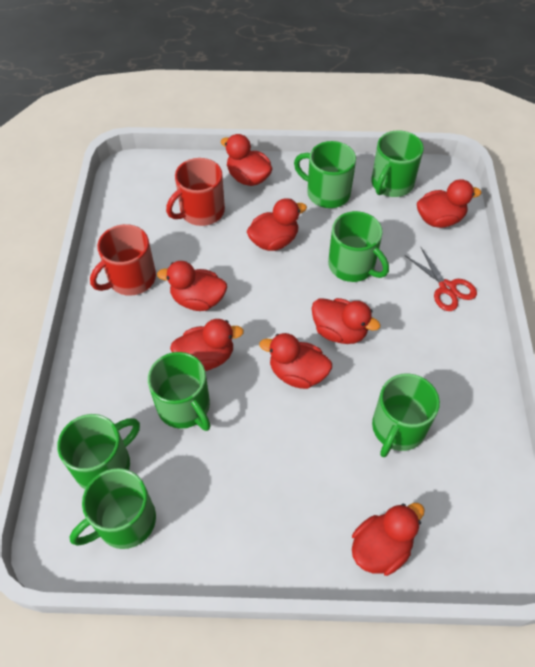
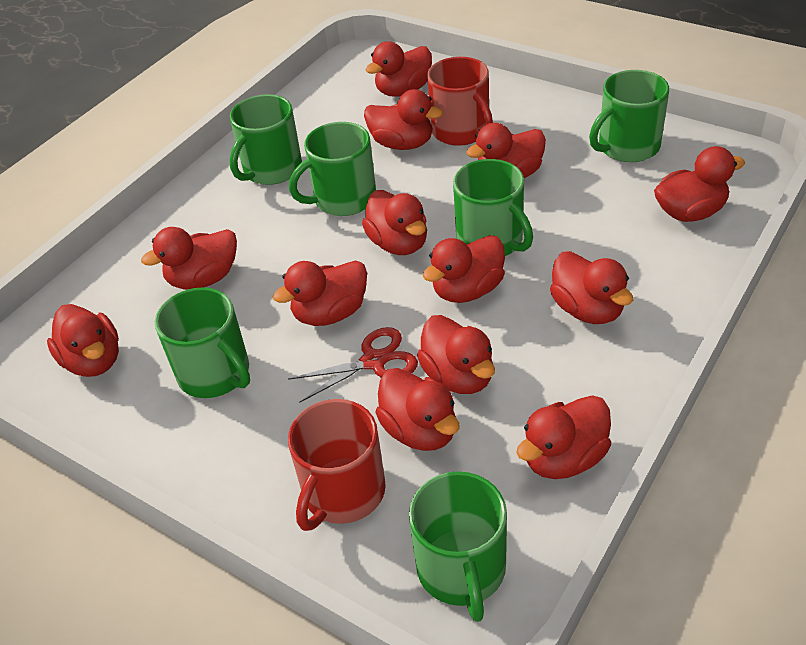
green mug: 7 -> 6
red duck: 8 -> 13

